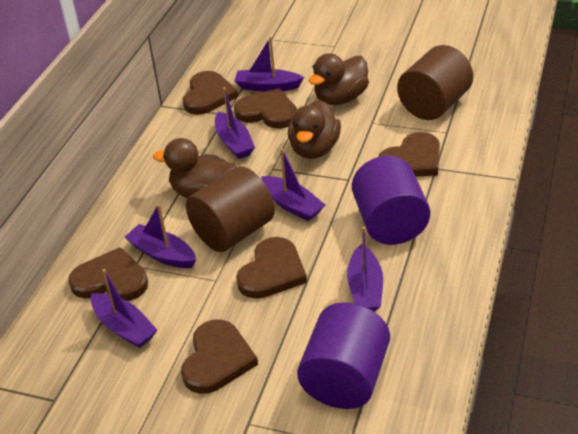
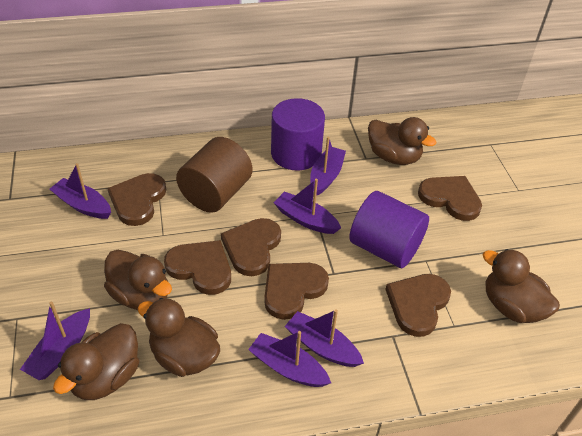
brown cylinder: 2 -> 1
brown duck: 3 -> 5

